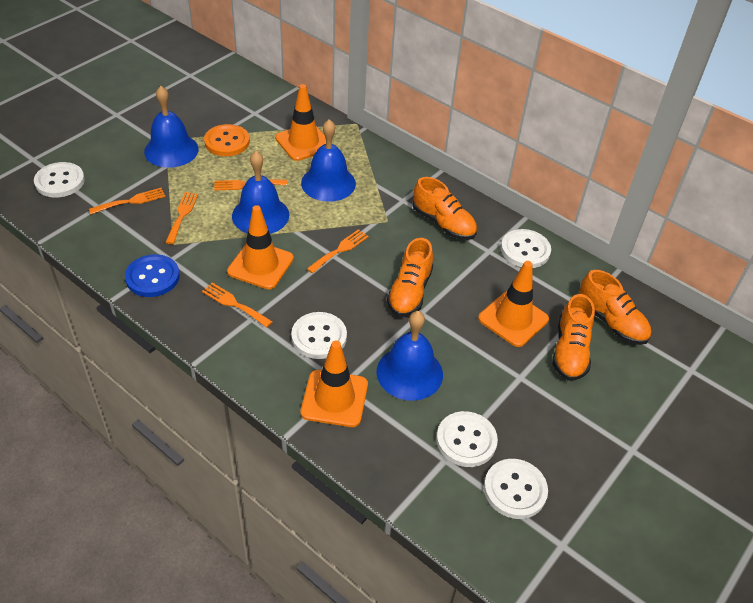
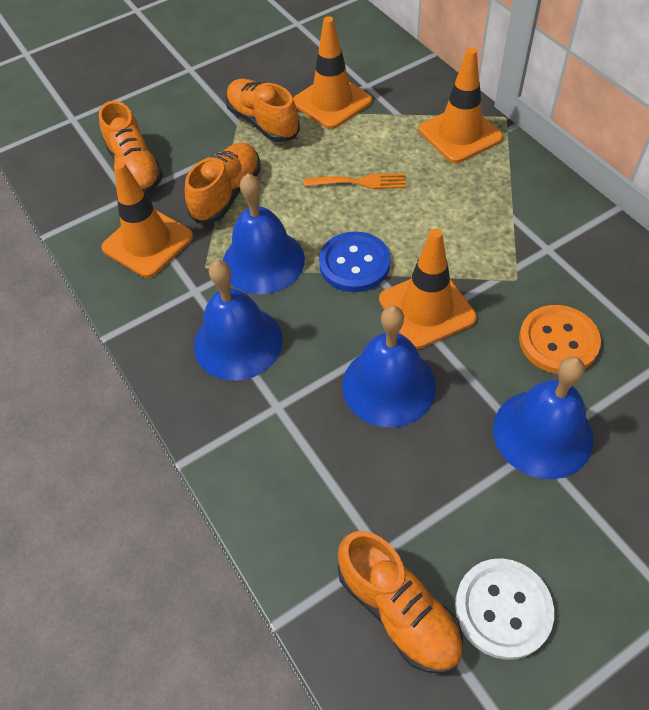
orange fork: 5 -> 1
white button: 5 -> 1

